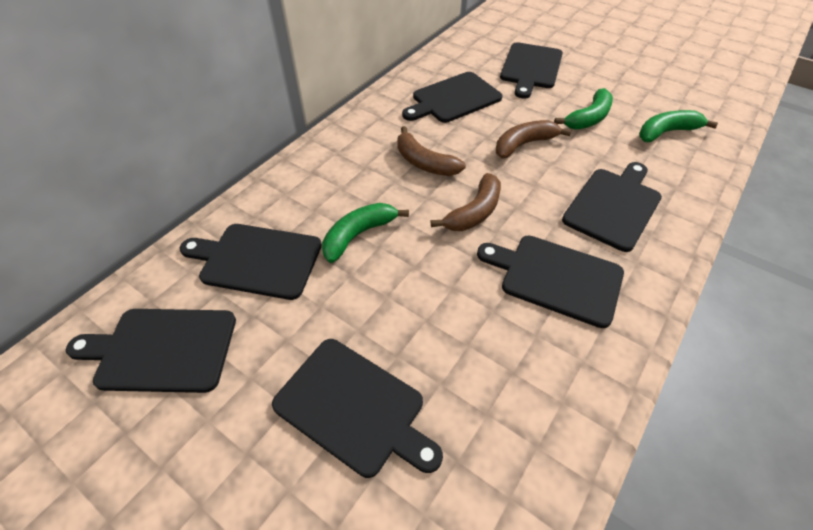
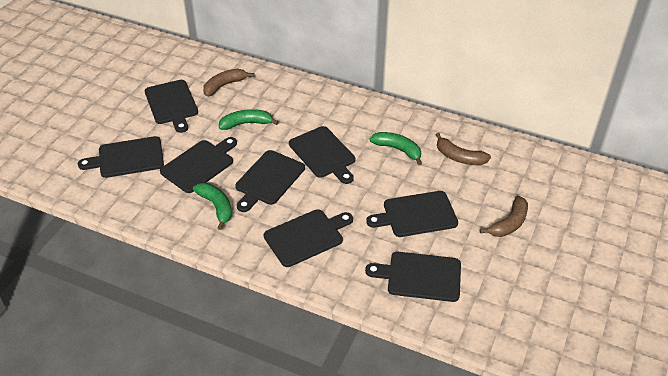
black cutting board: 7 -> 8

